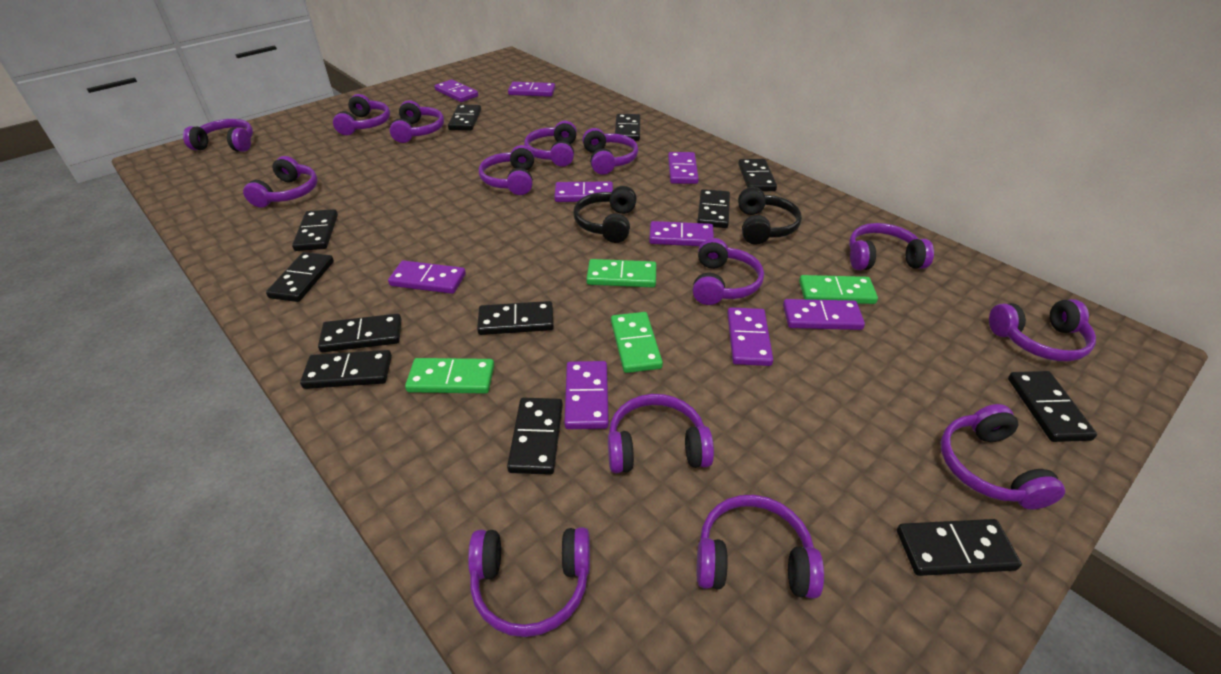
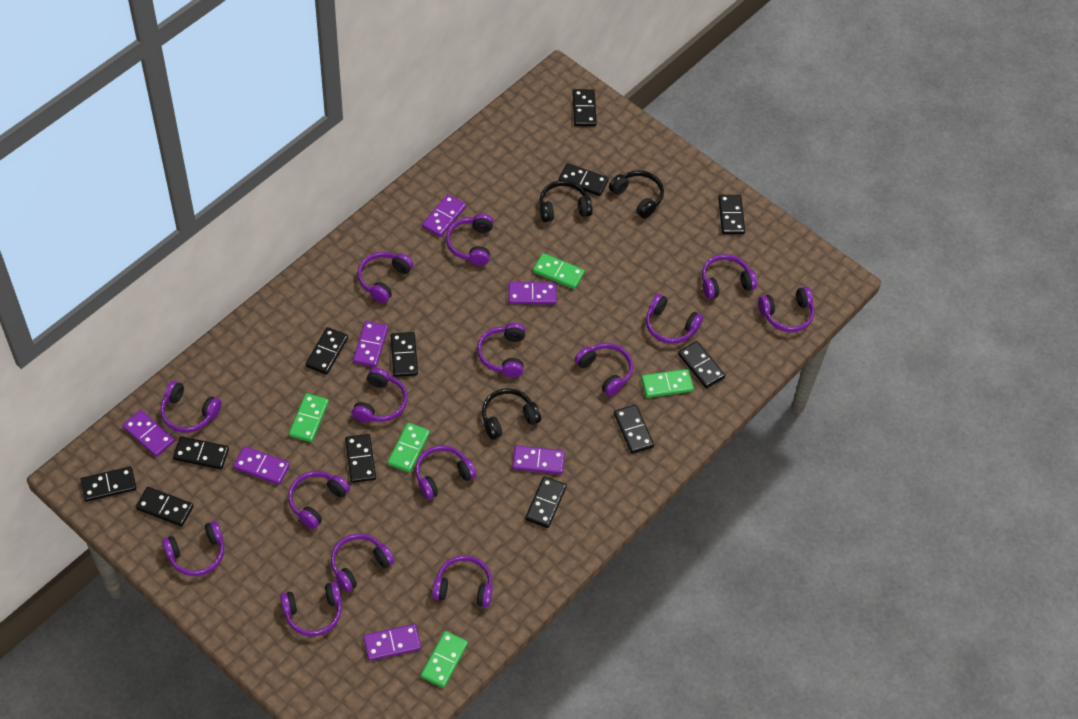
black headphones: 2 -> 3
green domino: 4 -> 5
purple domino: 9 -> 7
purple headphones: 14 -> 15

